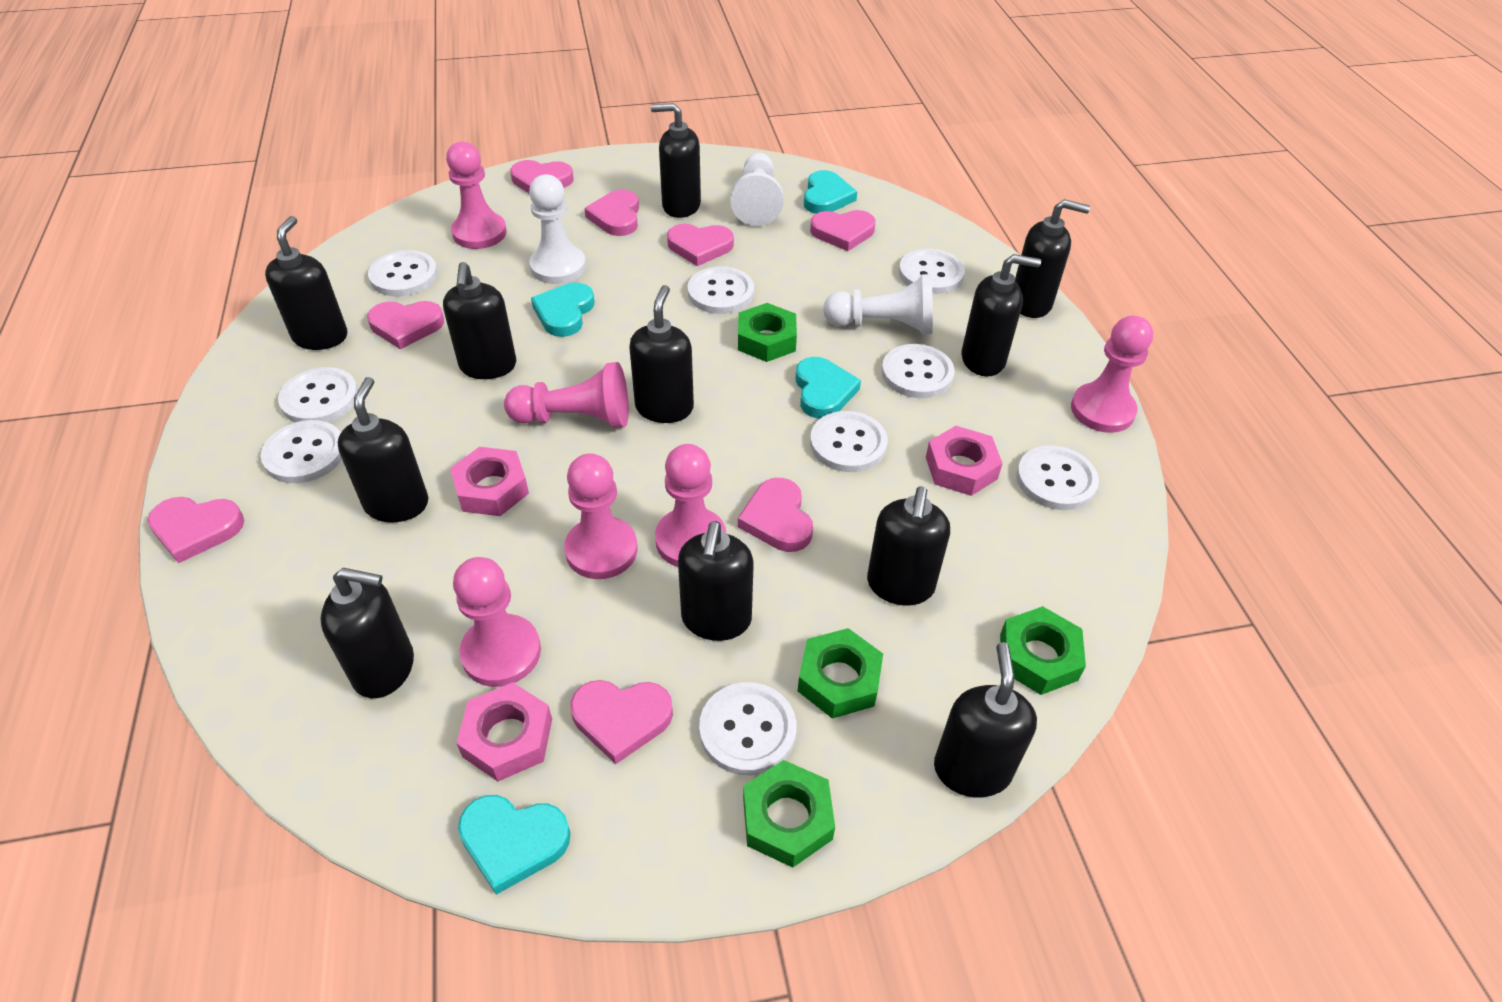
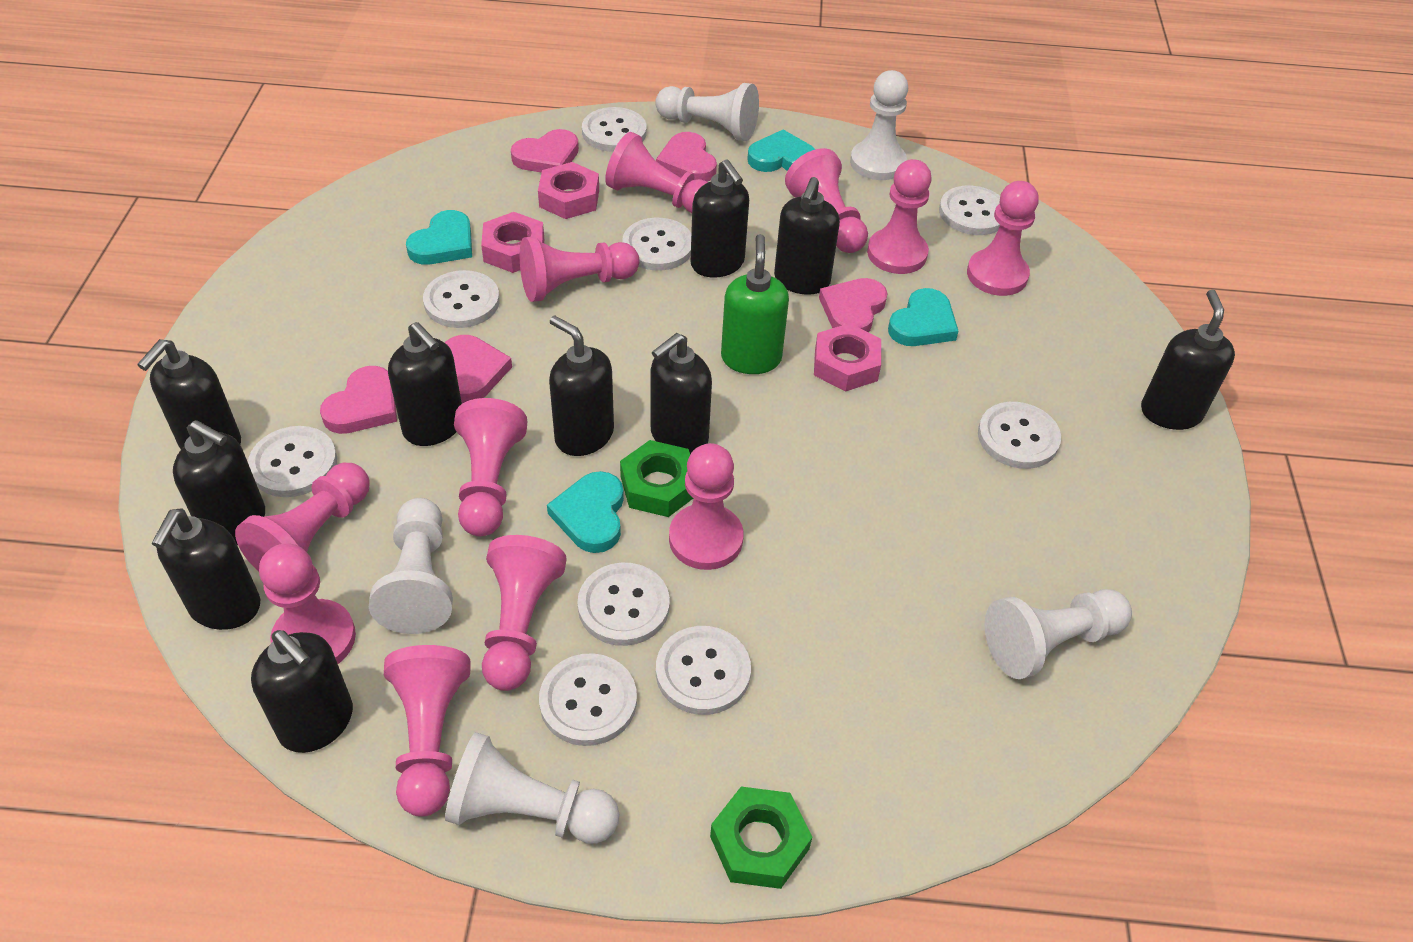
black soap dispenser: 11 -> 10
green nut: 4 -> 2
green soap dispenser: 0 -> 1
pink heart: 8 -> 5
pink pawn: 6 -> 11
white pawn: 3 -> 5

